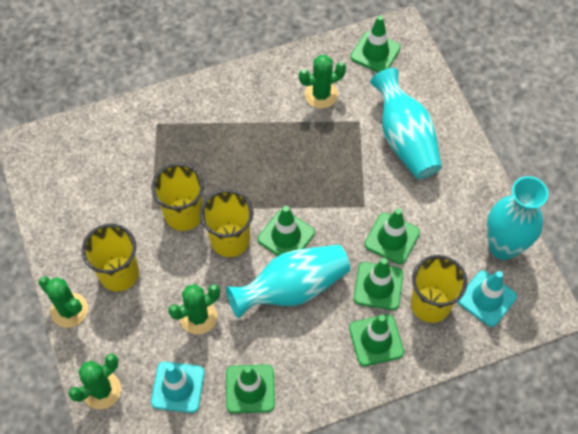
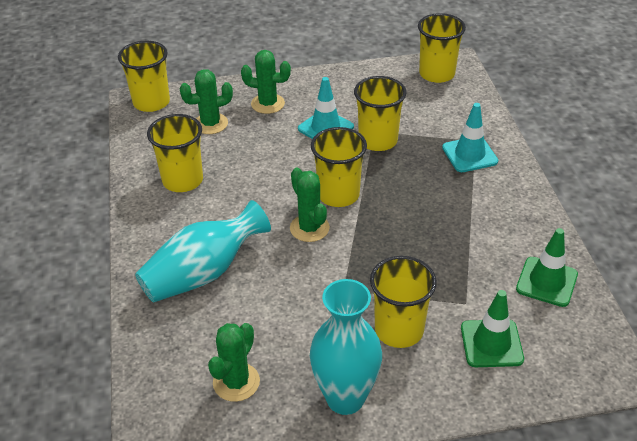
green traffic cone: 6 -> 2
turquoise vase: 3 -> 2
yellow cup: 4 -> 6

